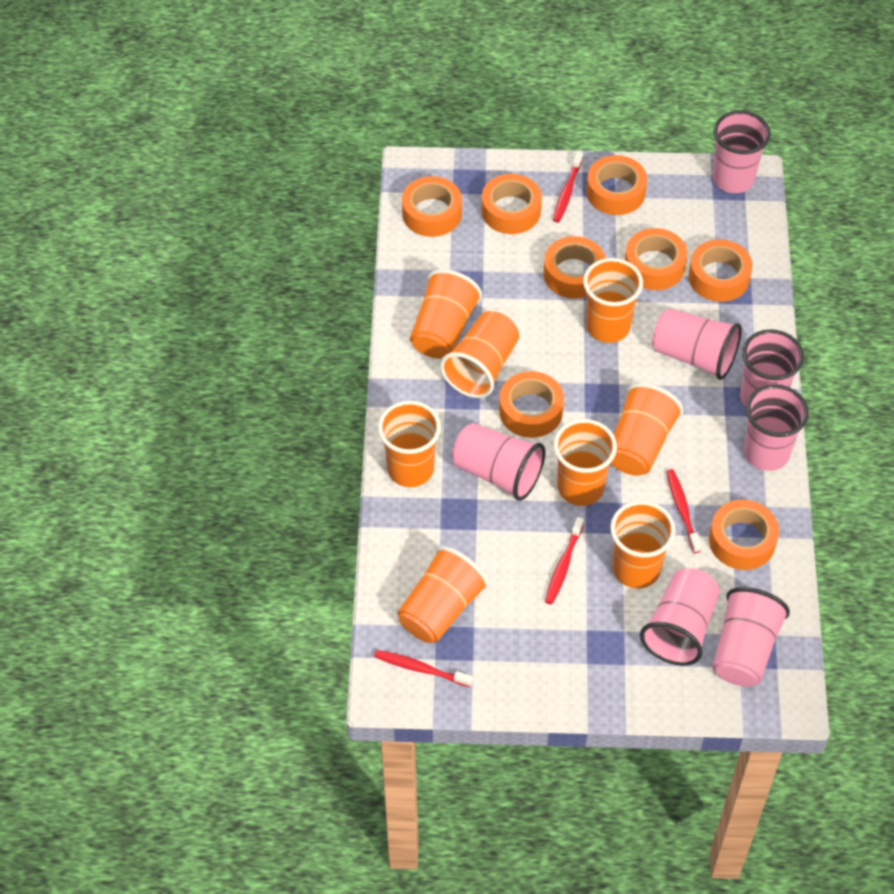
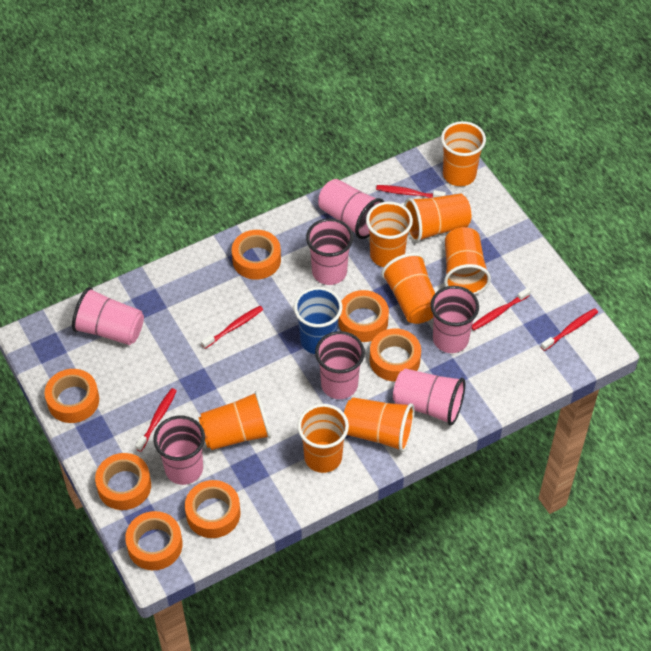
blue cup: 0 -> 1
orange tape: 8 -> 7
red toothbrush: 4 -> 5

